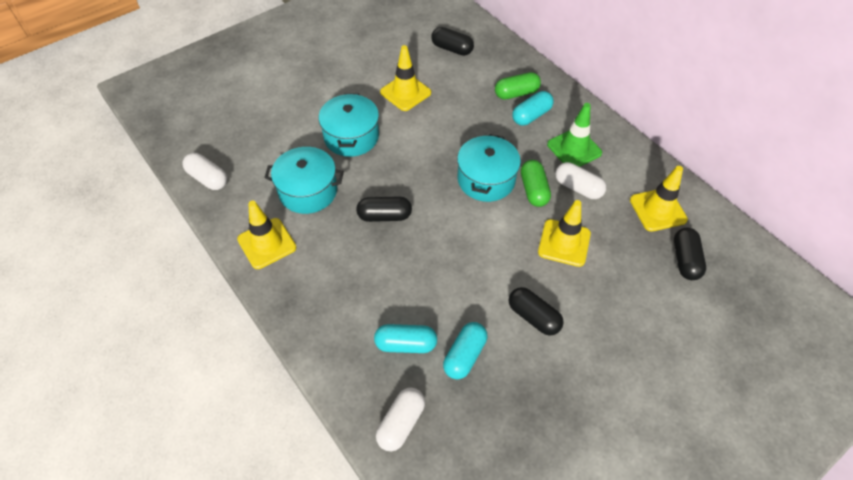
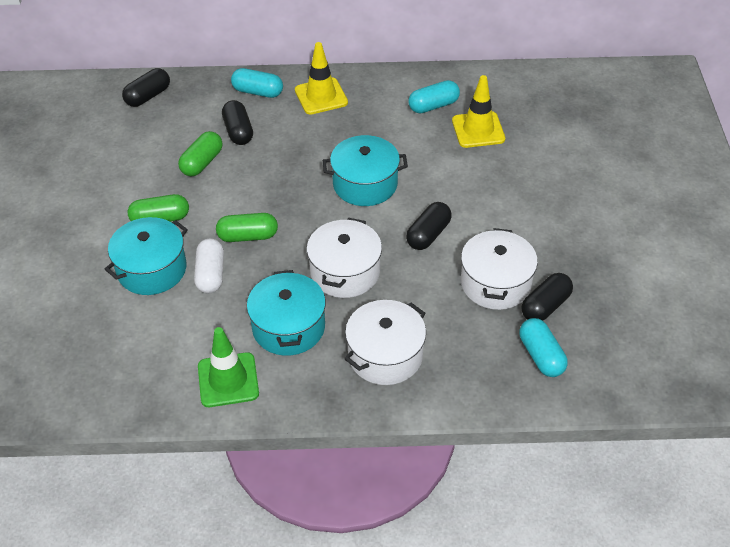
green capsule: 2 -> 3
white capsule: 3 -> 1
white pot: 0 -> 3
yellow traffic cone: 4 -> 2

